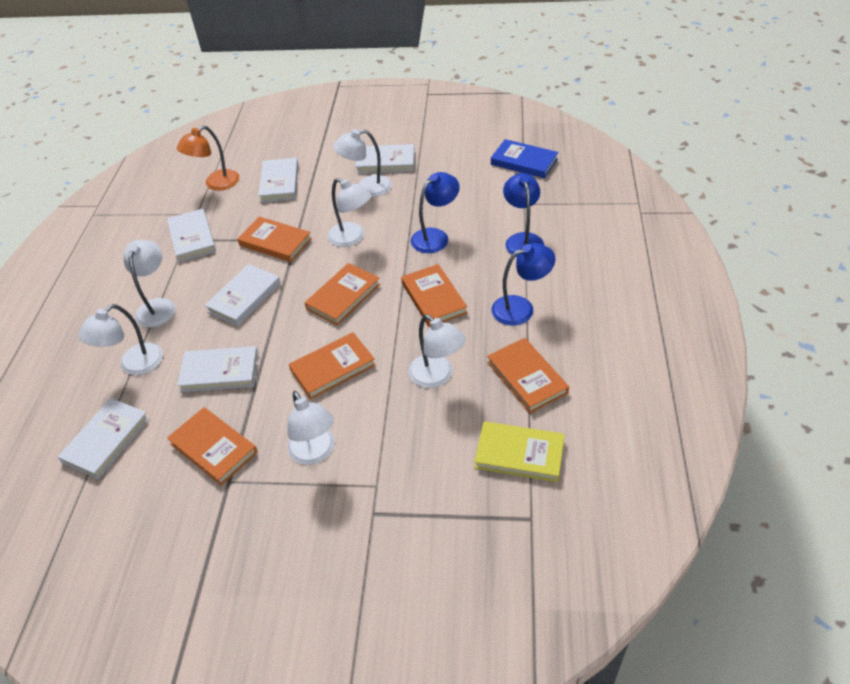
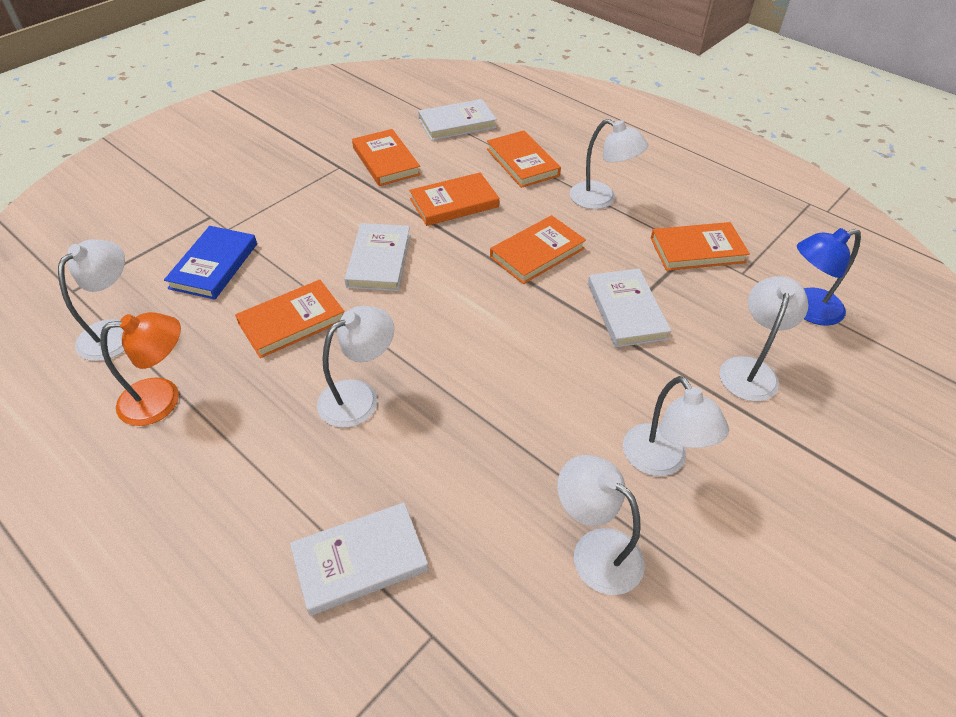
blue lamp: 3 -> 1
white book: 6 -> 4
yellow book: 1 -> 0

